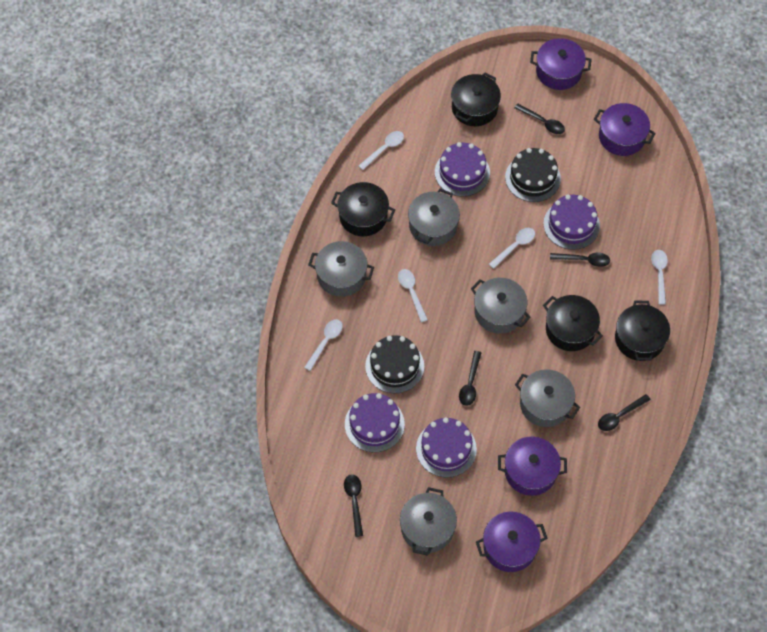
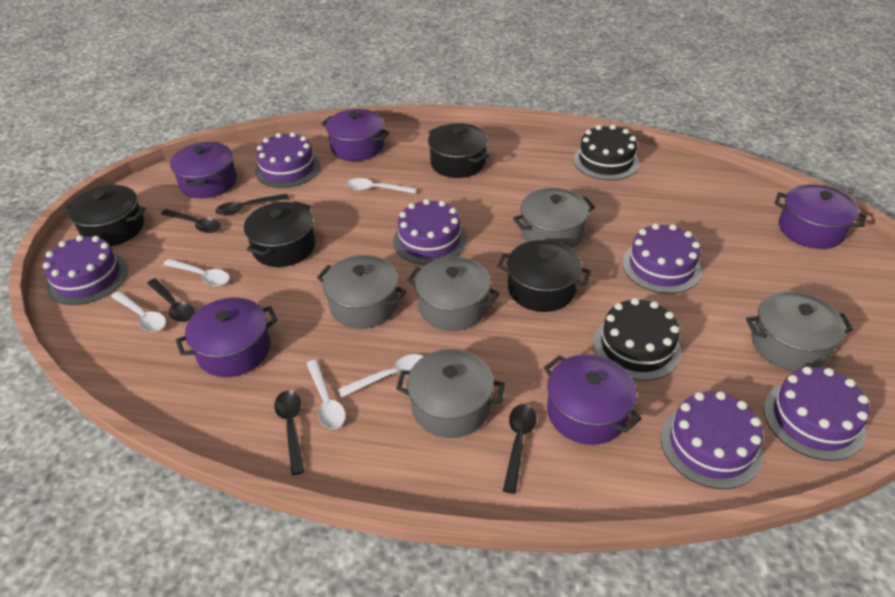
purple cake: 4 -> 6
purple pot: 4 -> 5

